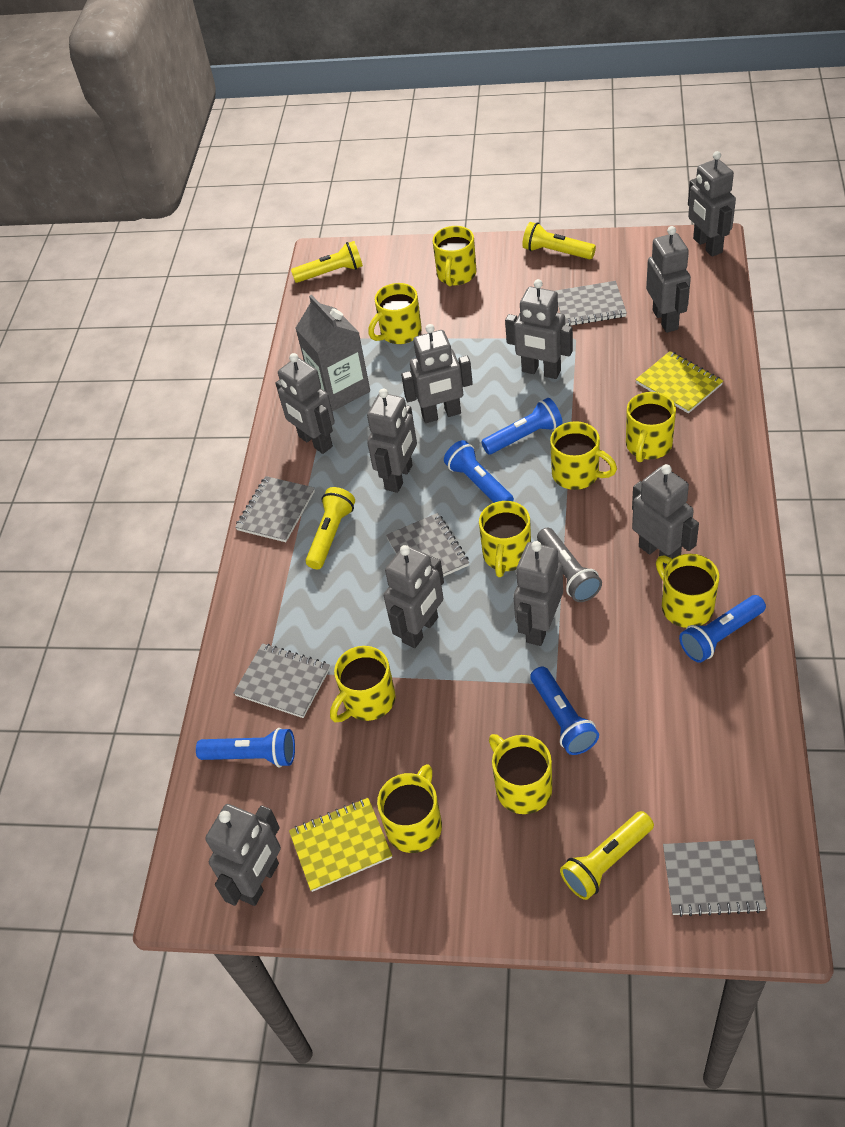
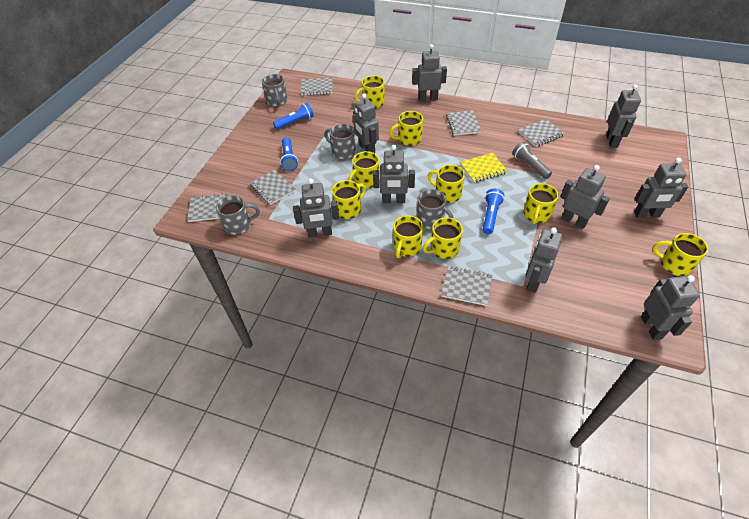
blue flashlight: 5 -> 3
grey carton: 1 -> 0
grey mug: 0 -> 4
grey notebook: 5 -> 6
grey robot: 10 -> 9
yellow flashlight: 4 -> 0
yellow notebook: 2 -> 1

